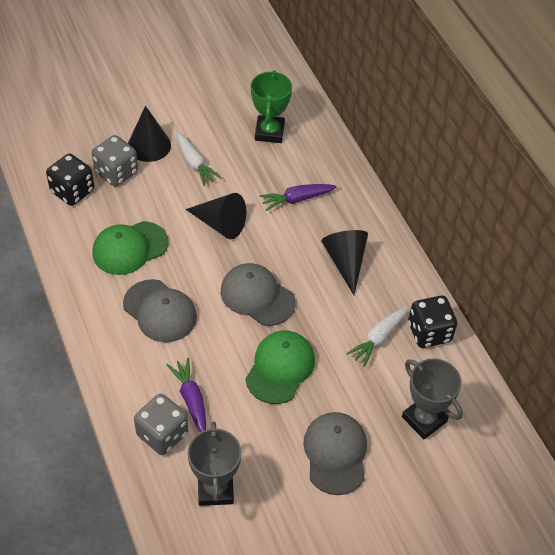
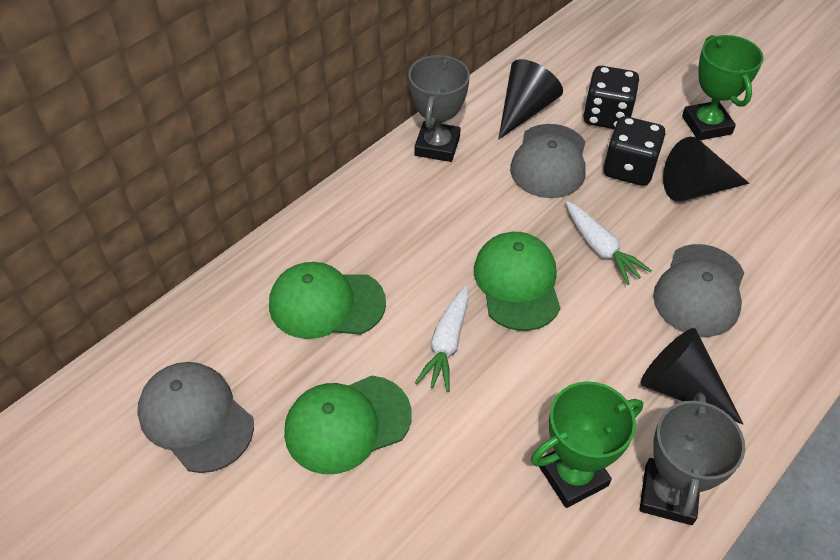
green cap: 2 -> 3
green trophy: 1 -> 2
grey dice: 2 -> 0
purple carrot: 2 -> 0

